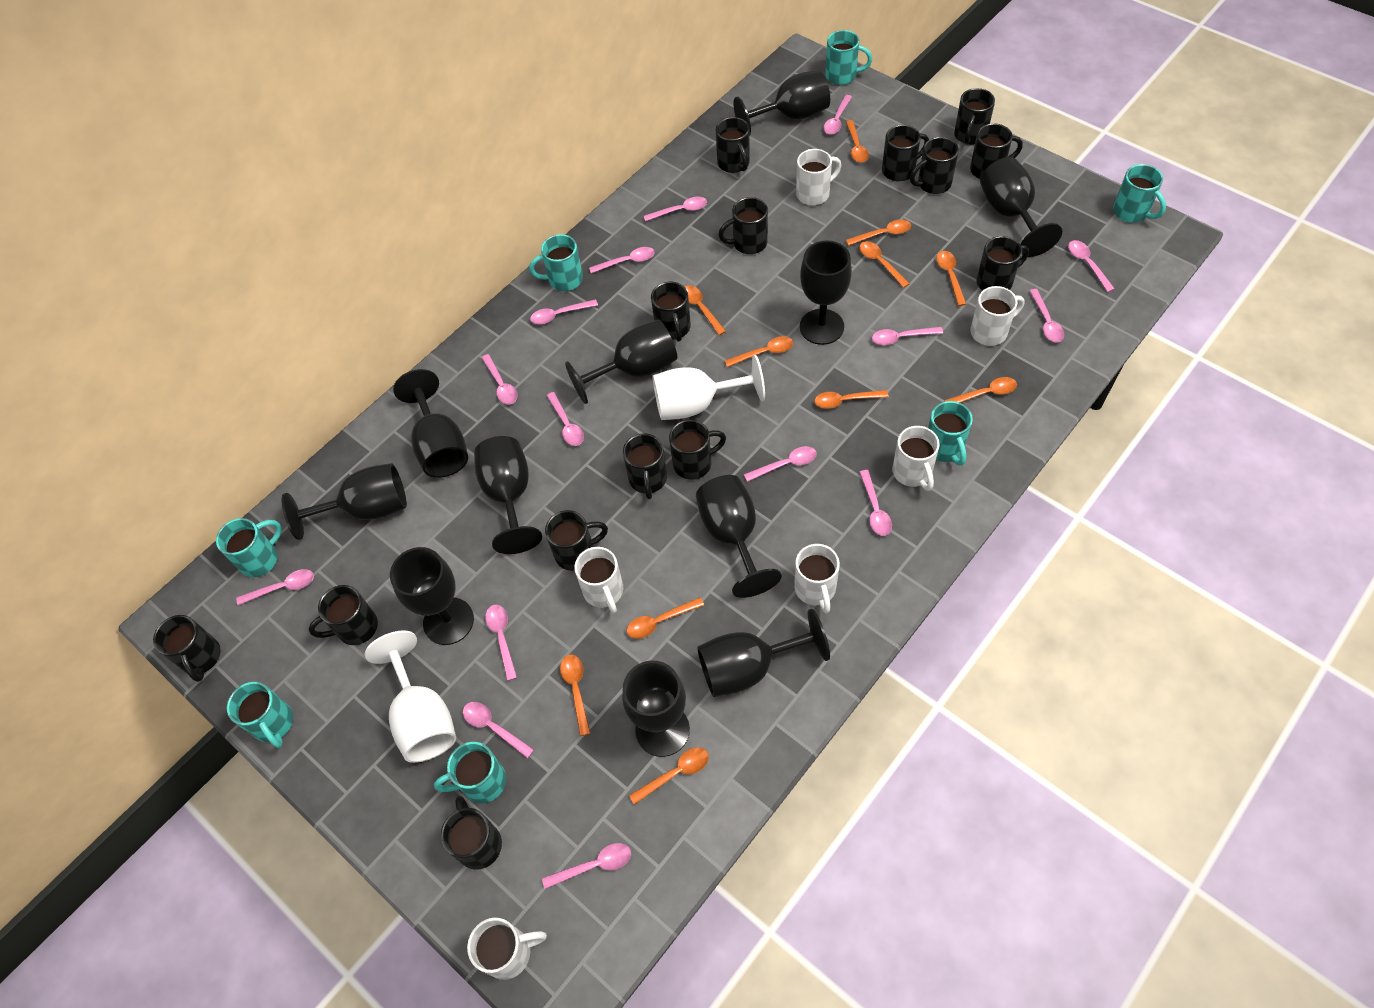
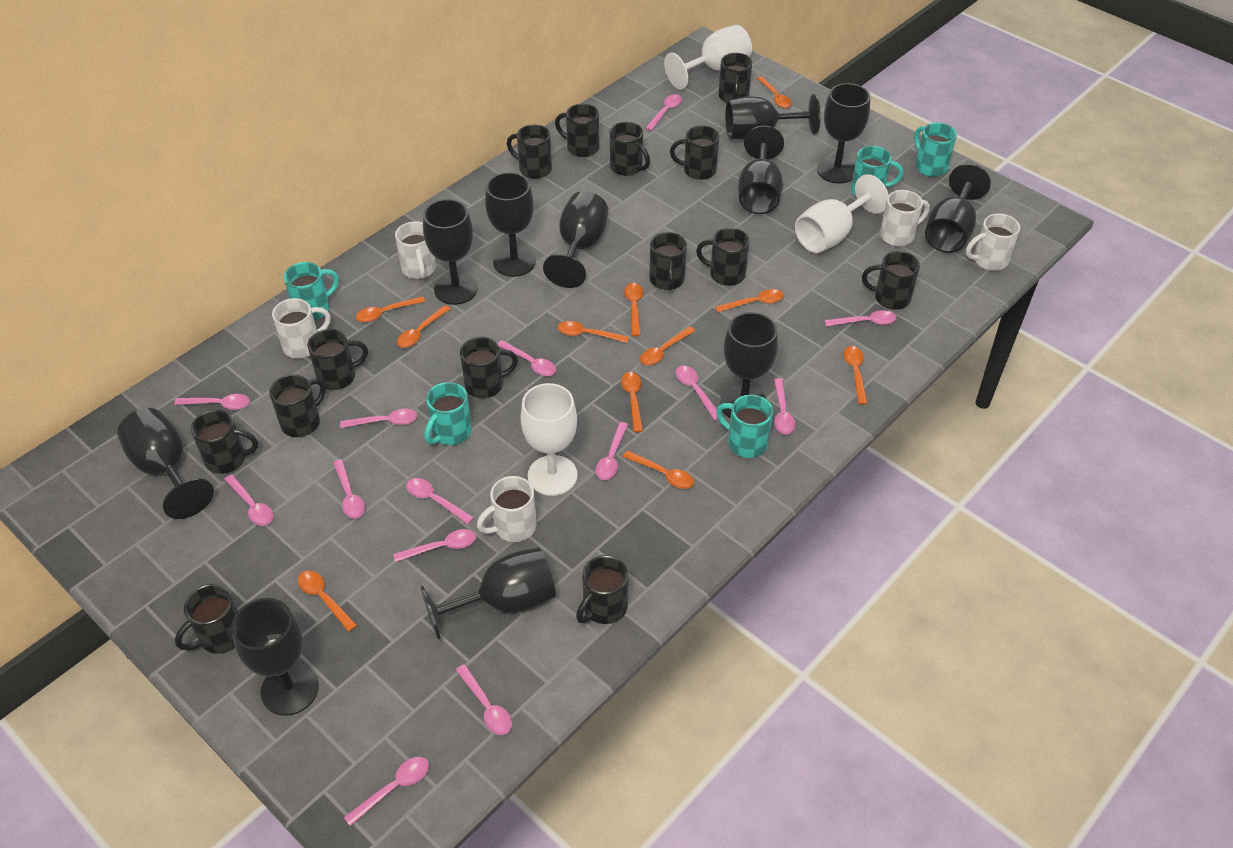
pink spoon: 15 -> 14
turquoise mug: 7 -> 5
white goblet: 2 -> 3
white mug: 6 -> 5

